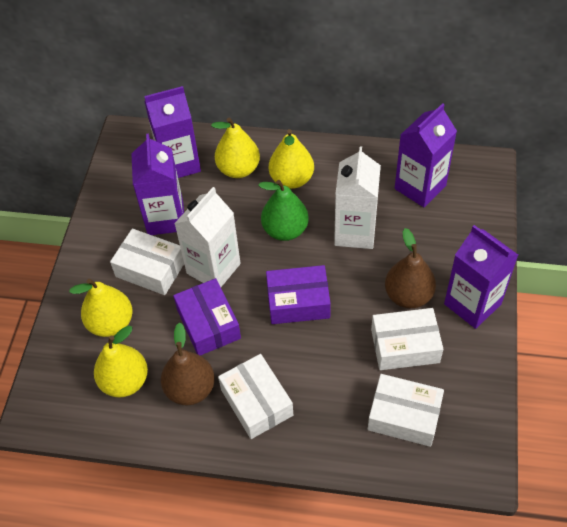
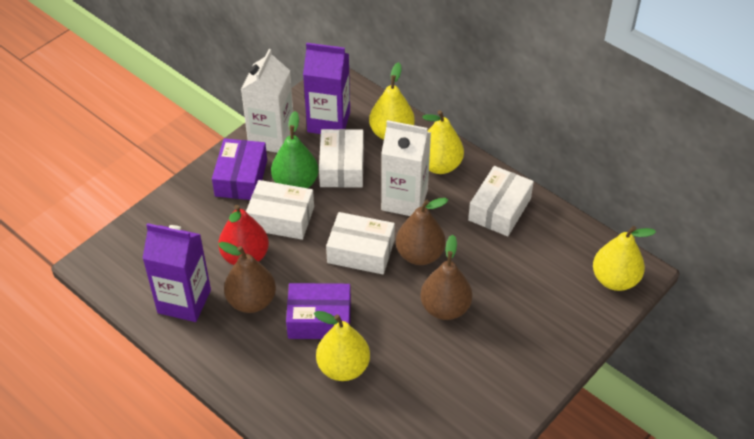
brown pear: 2 -> 3
purple carton: 4 -> 2
red pear: 0 -> 1

